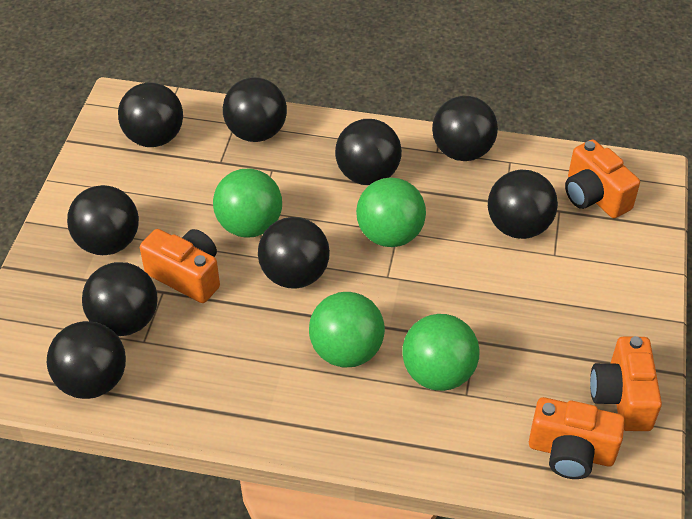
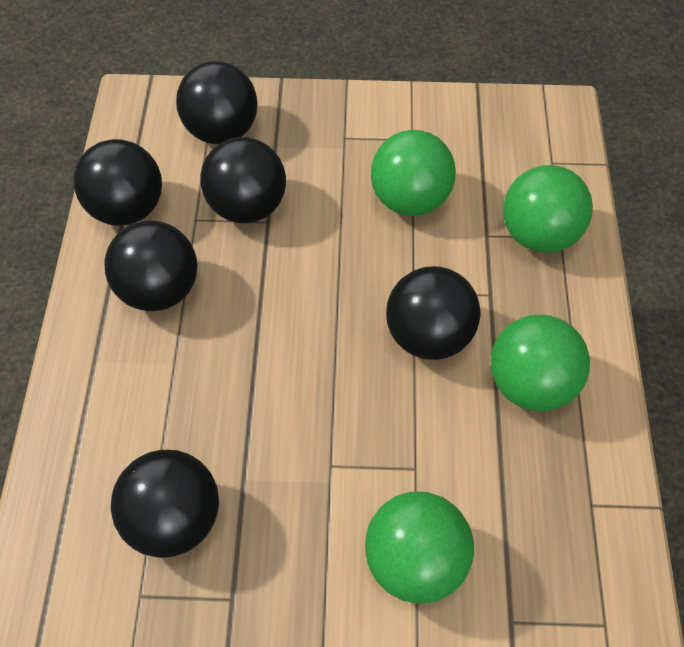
black ball: 9 -> 6
orange camera: 4 -> 0

